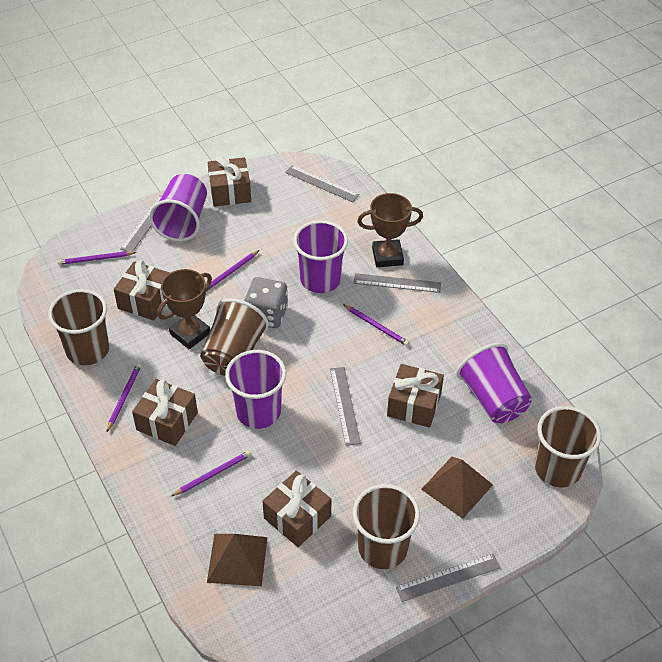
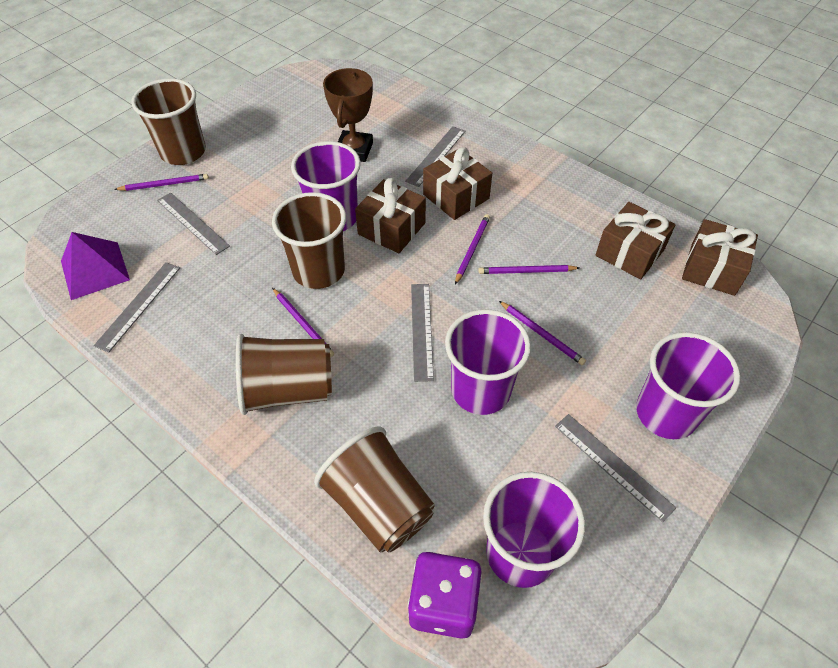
brown gift: 5 -> 4
brown pyramid: 2 -> 0
brown trophy: 2 -> 1
grey dice: 1 -> 0
purple dice: 0 -> 1
purple pyramid: 0 -> 1

